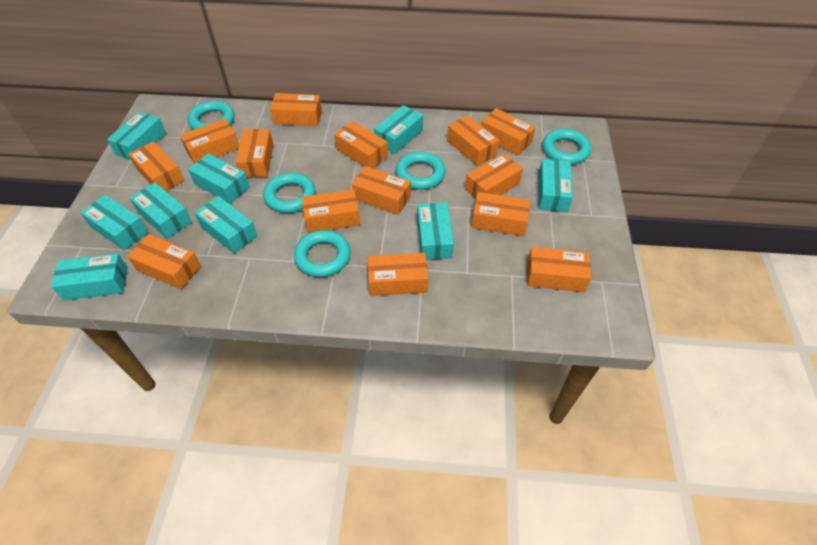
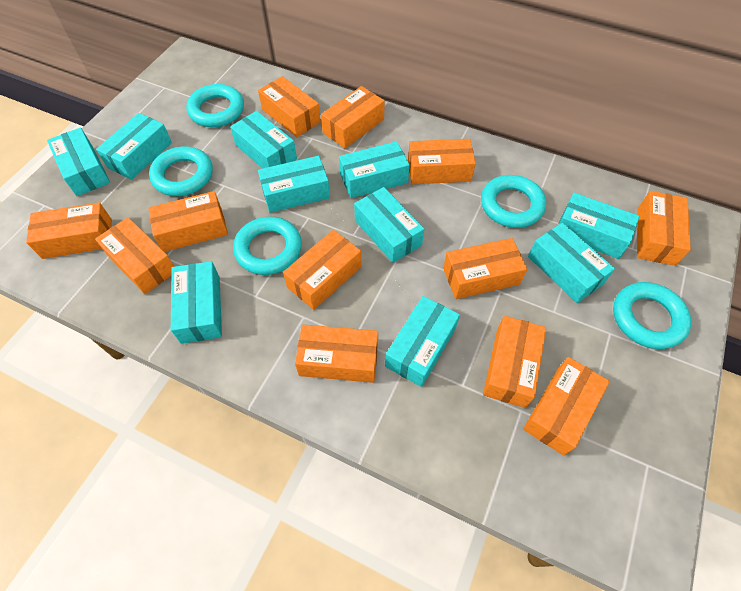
orange box: 14 -> 12
turquoise box: 9 -> 10

